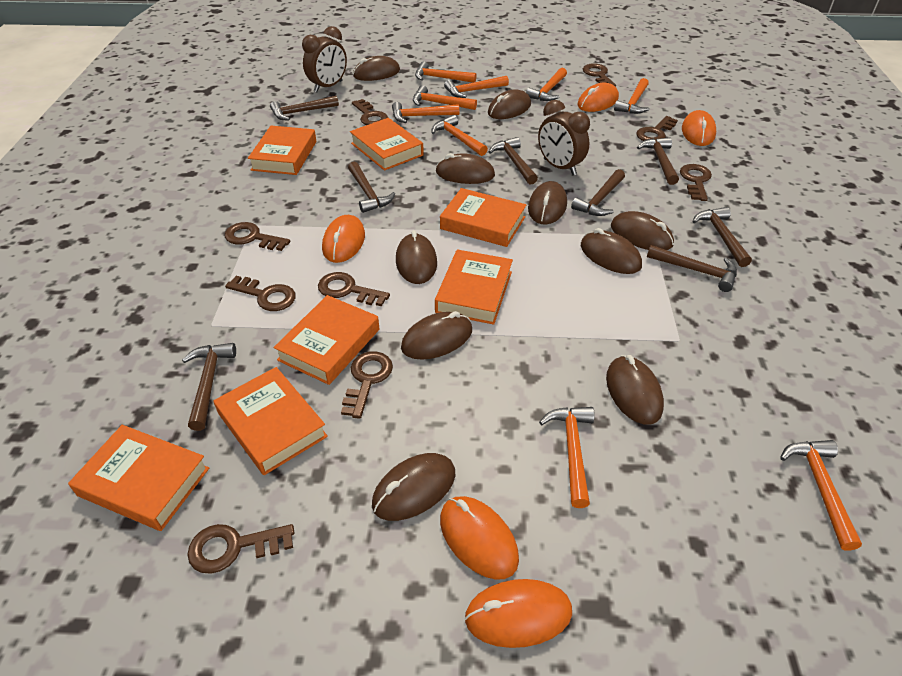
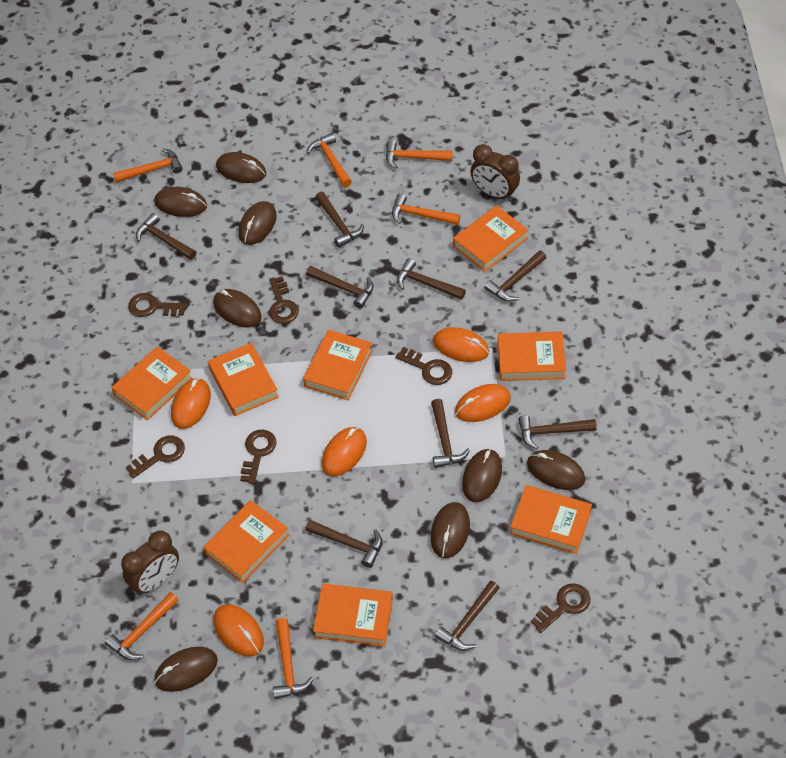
brown hammer: 8 -> 9
brown key: 9 -> 6
brown mouse: 10 -> 8
orange book: 7 -> 8
orange hammer: 9 -> 6

